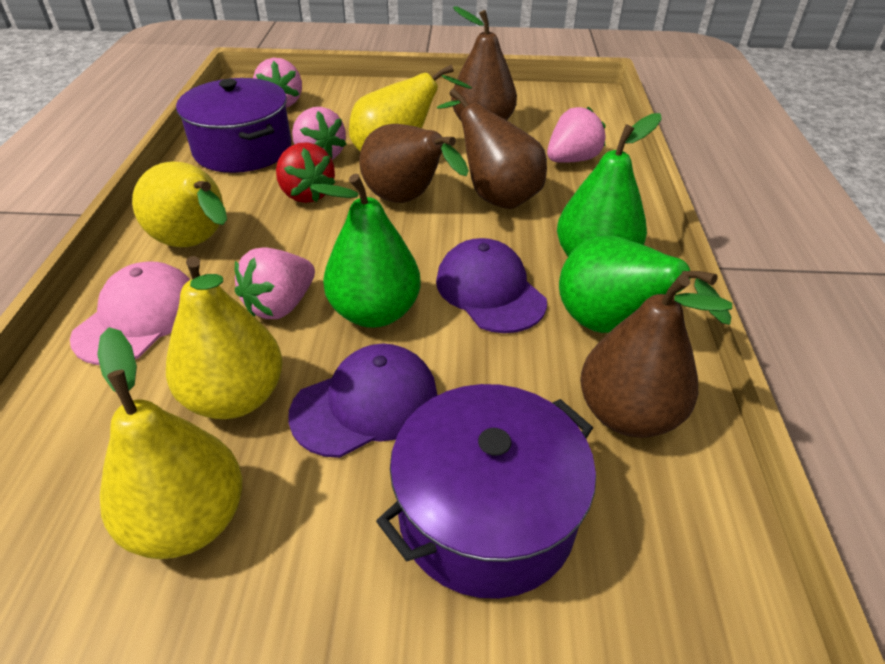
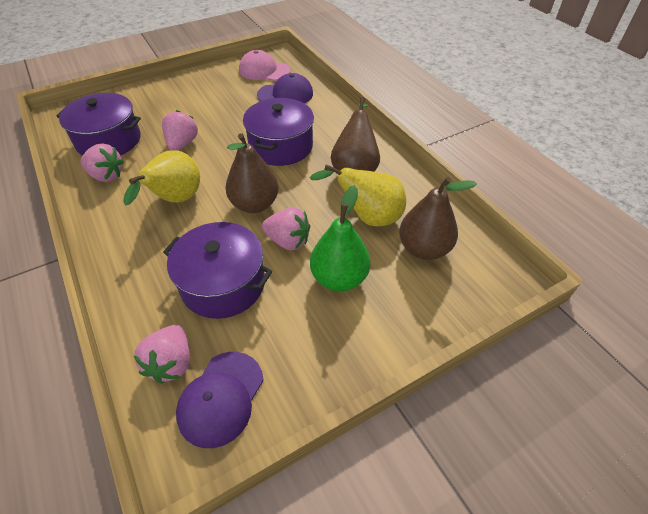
brown pear: 4 -> 3
green pear: 3 -> 1
purple pot: 2 -> 3
red strawberry: 1 -> 0
yellow pear: 4 -> 2

